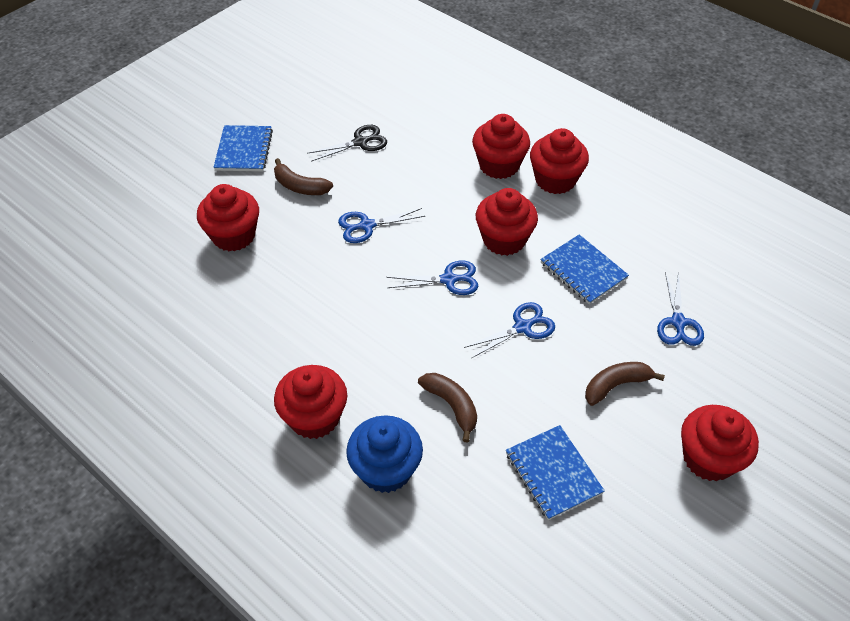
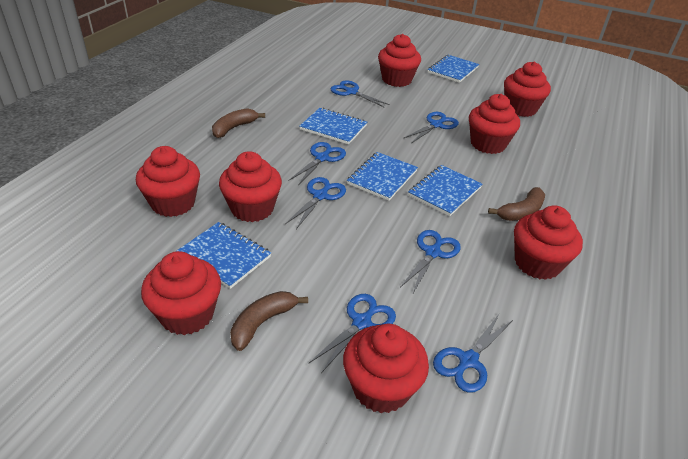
black scissors: 1 -> 0
blue cupcake: 1 -> 0
blue notebook: 3 -> 5
blue scissors: 4 -> 7
red cupcake: 6 -> 8

